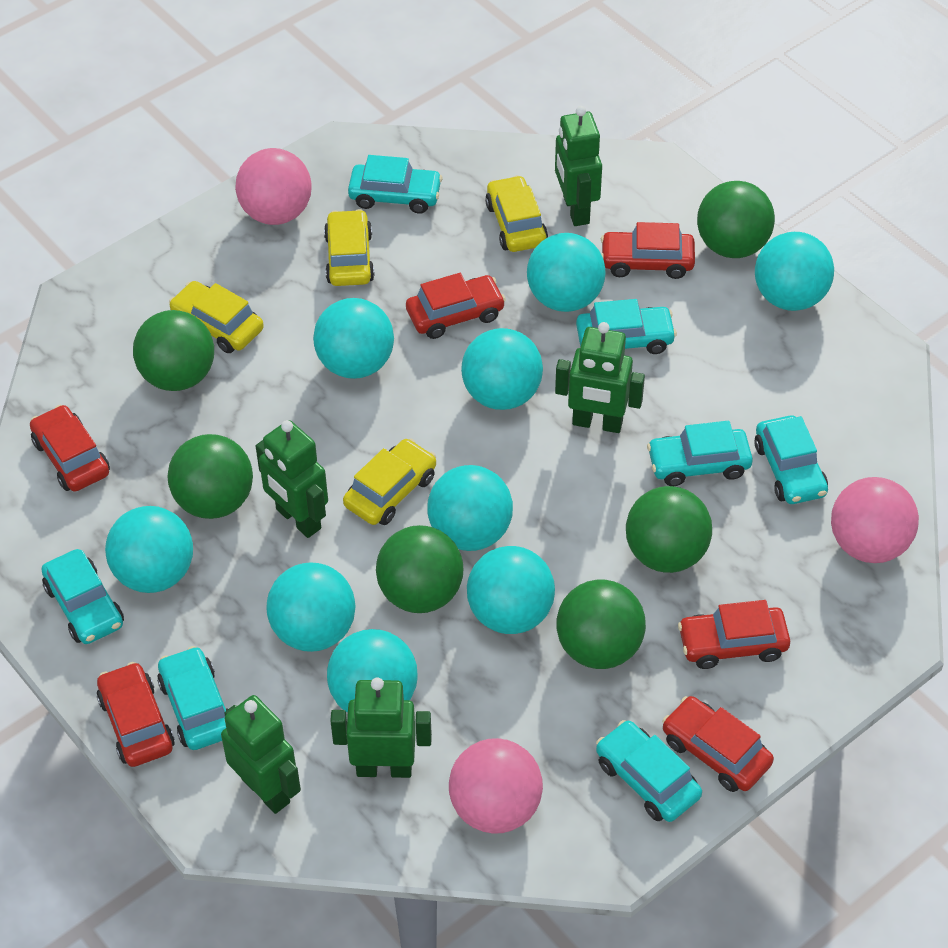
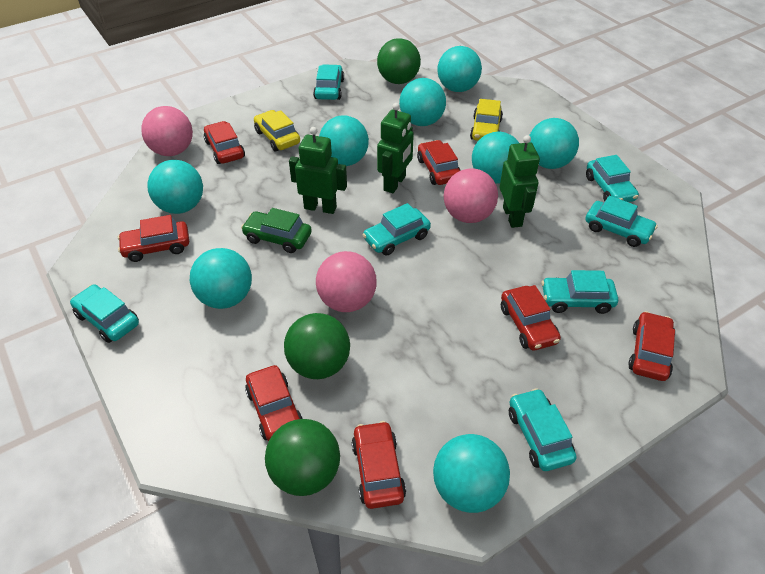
green ball: 6 -> 3
green car: 0 -> 1
green robot: 5 -> 3
red car: 6 -> 7
turquoise ball: 9 -> 8
yellow car: 4 -> 2

